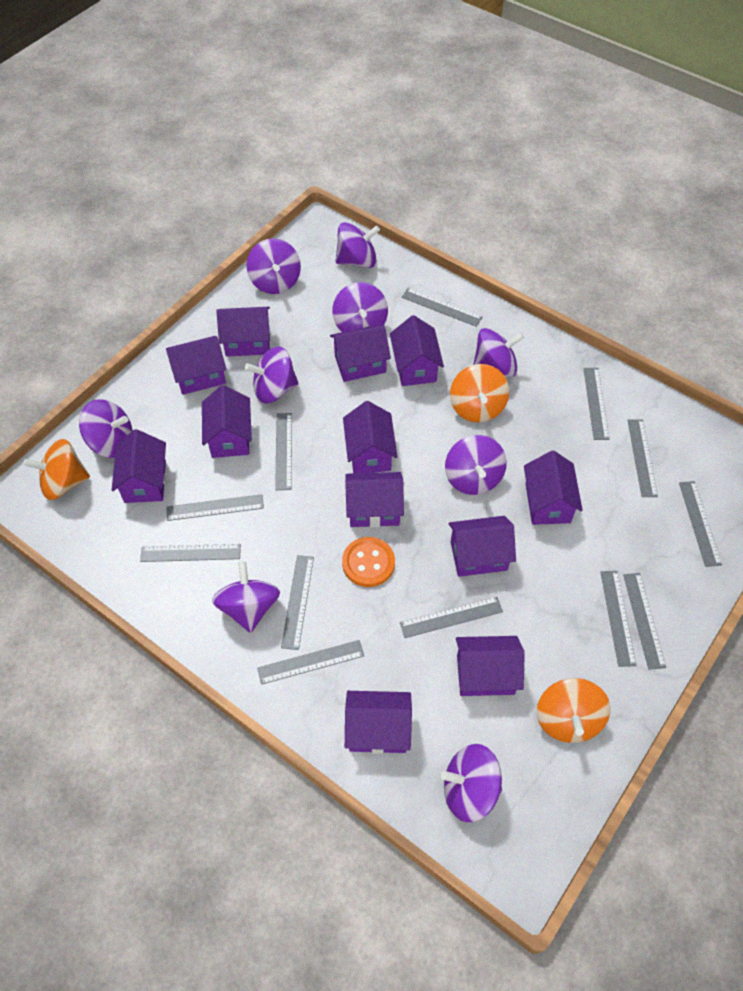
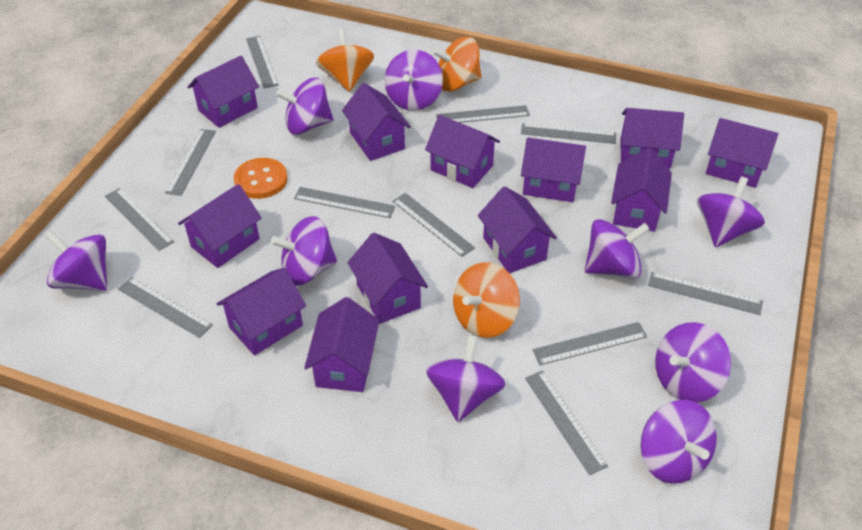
grey ruler: 12 -> 11

